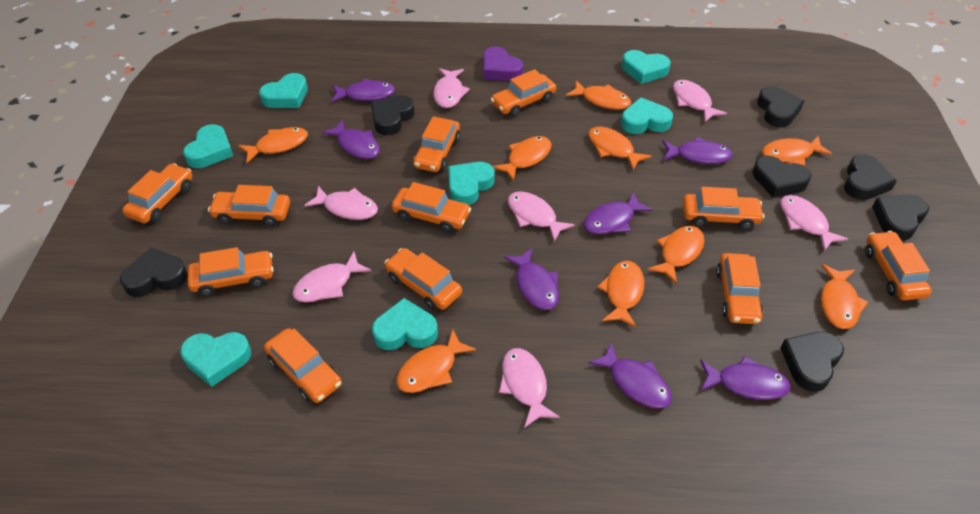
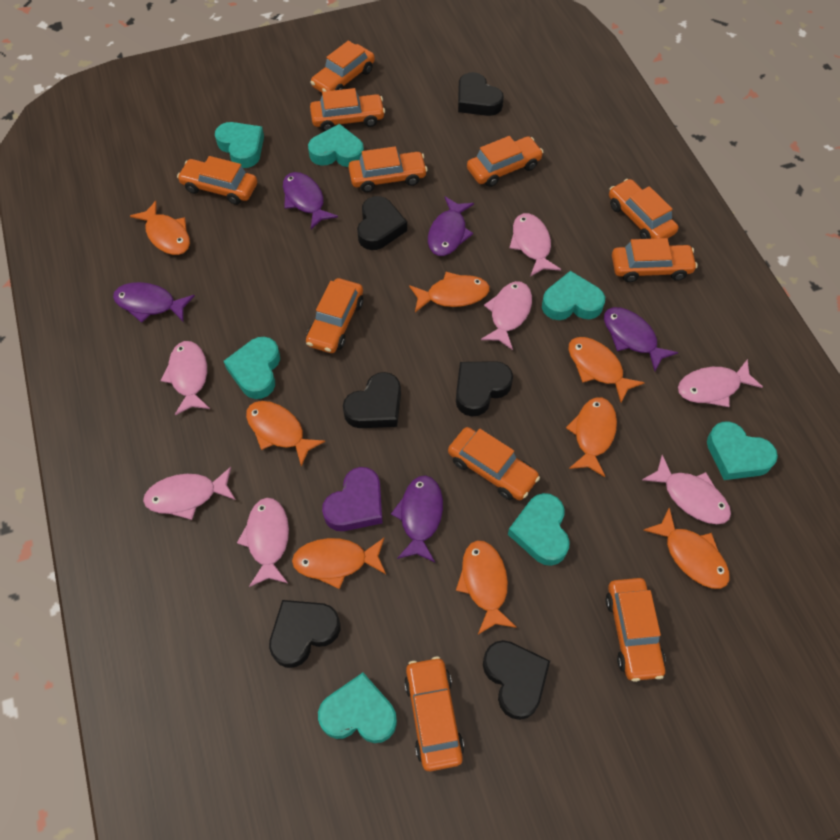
black heart: 7 -> 6
orange fish: 9 -> 8
purple fish: 7 -> 5

